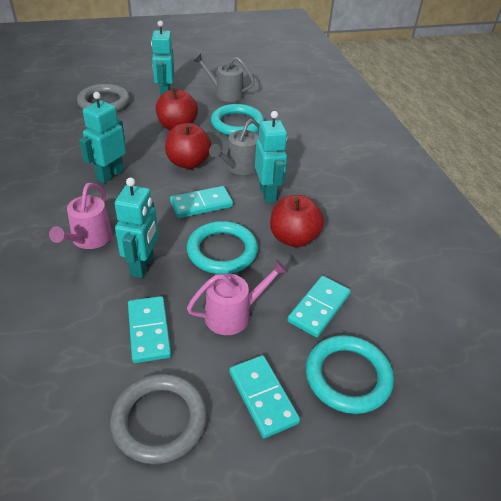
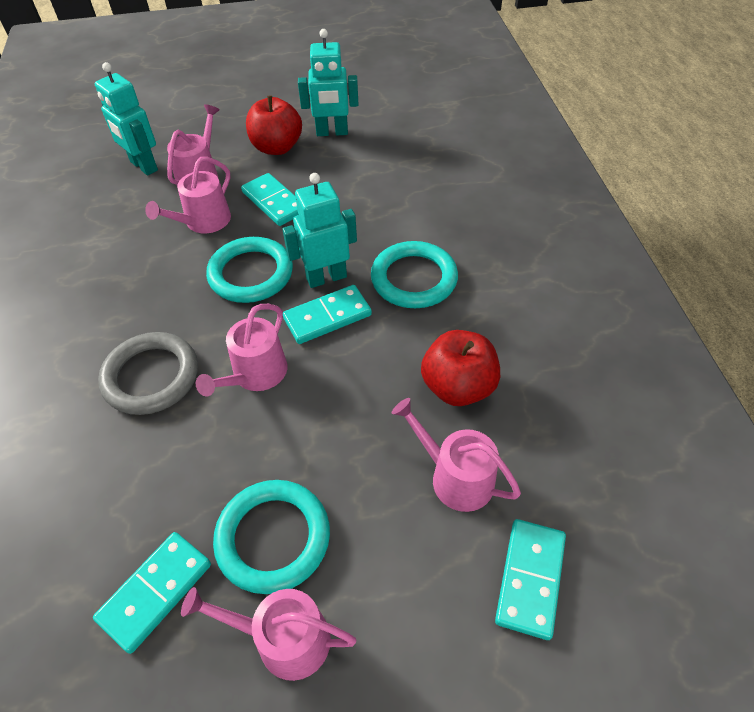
grey ring: 2 -> 1
grey watering can: 2 -> 0
pink watering can: 2 -> 5
red apple: 3 -> 2
turquoise robot: 4 -> 3

